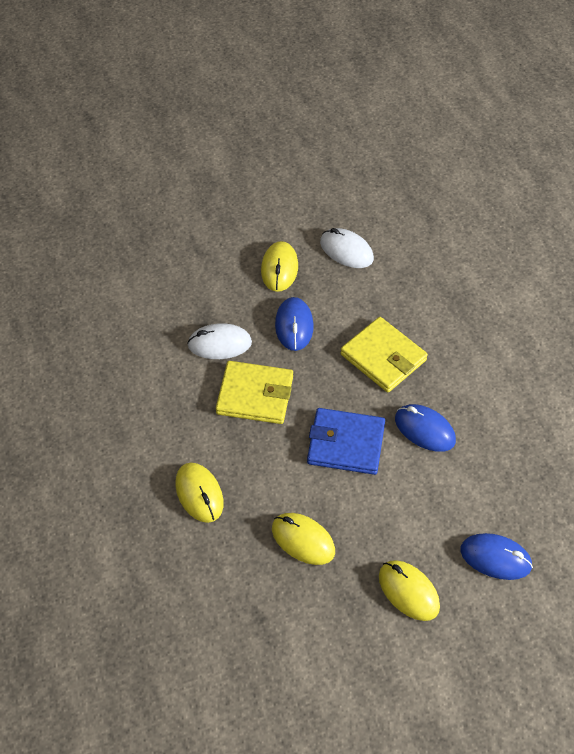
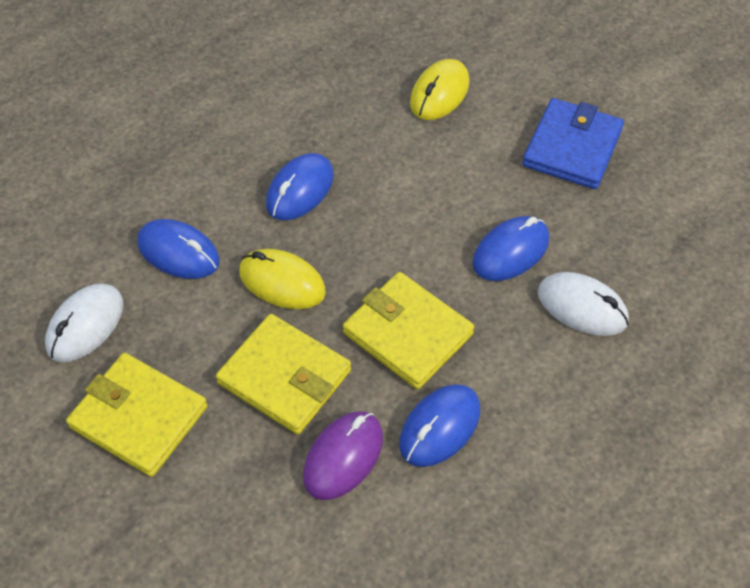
blue mouse: 3 -> 4
purple mouse: 0 -> 1
yellow mouse: 4 -> 2
yellow wallet: 2 -> 3

